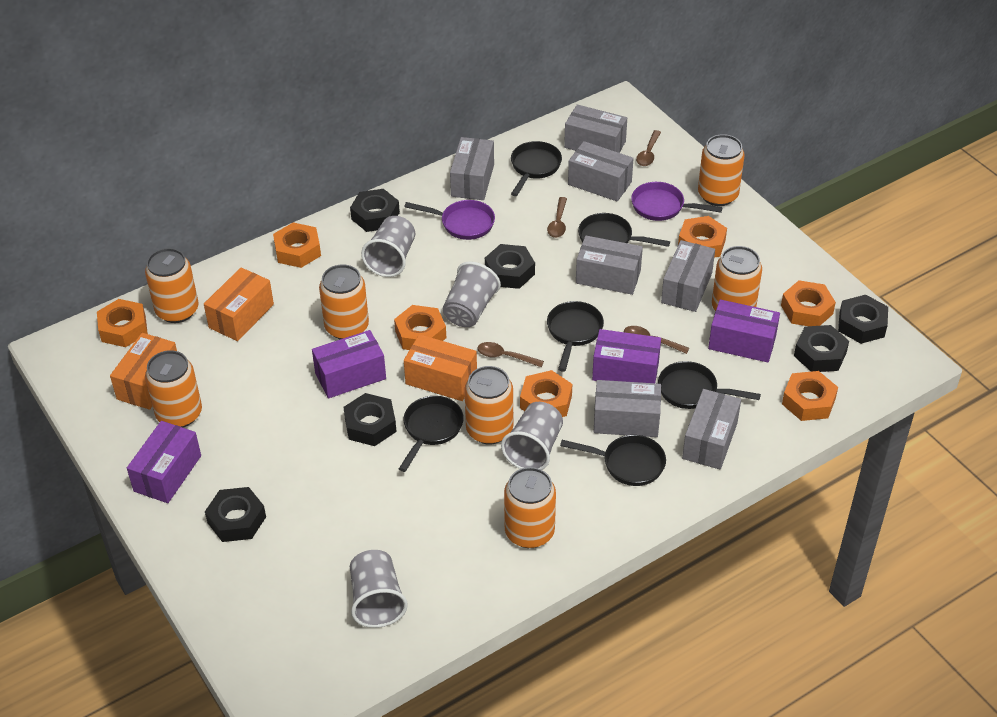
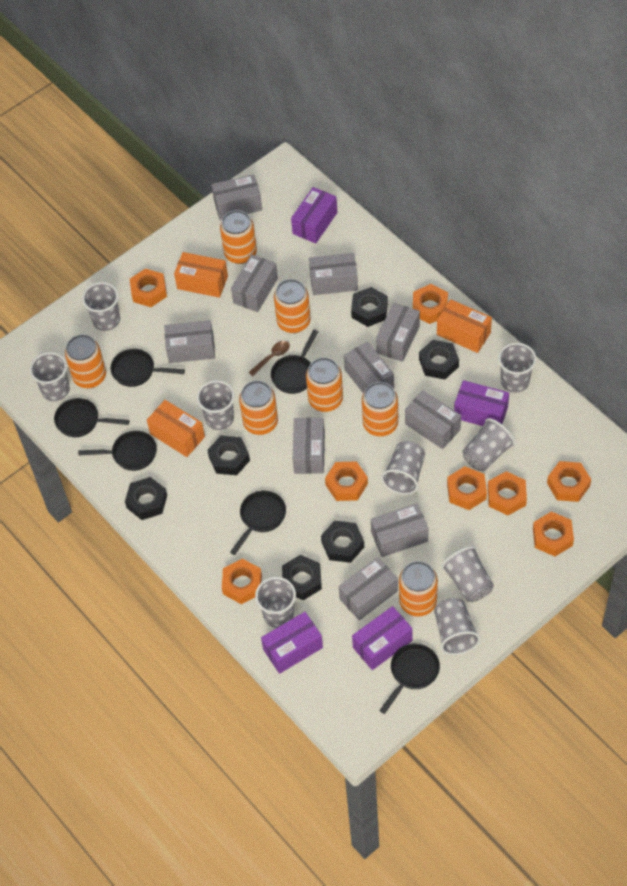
brown spoon: 4 -> 1
grey box: 7 -> 10
grey cup: 4 -> 9
orange nut: 7 -> 8
purple pan: 2 -> 0

